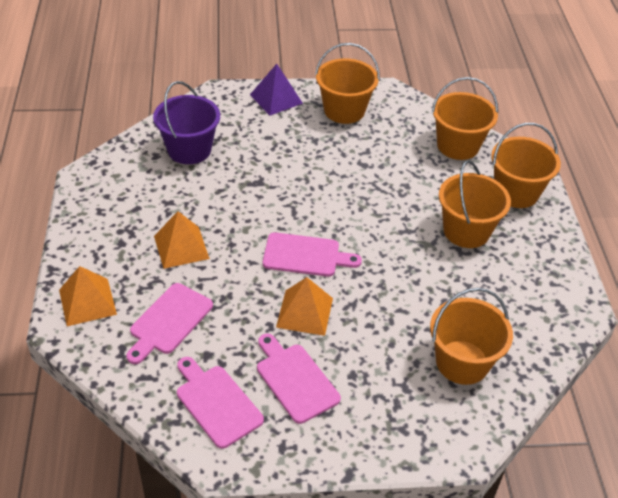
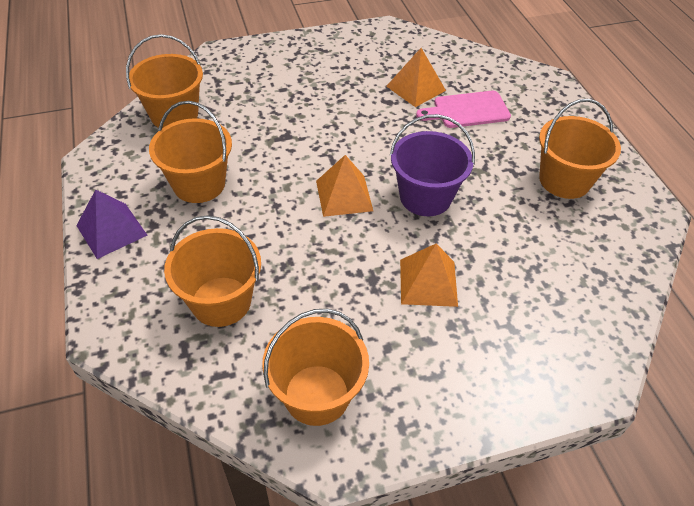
pink cutting board: 4 -> 1

